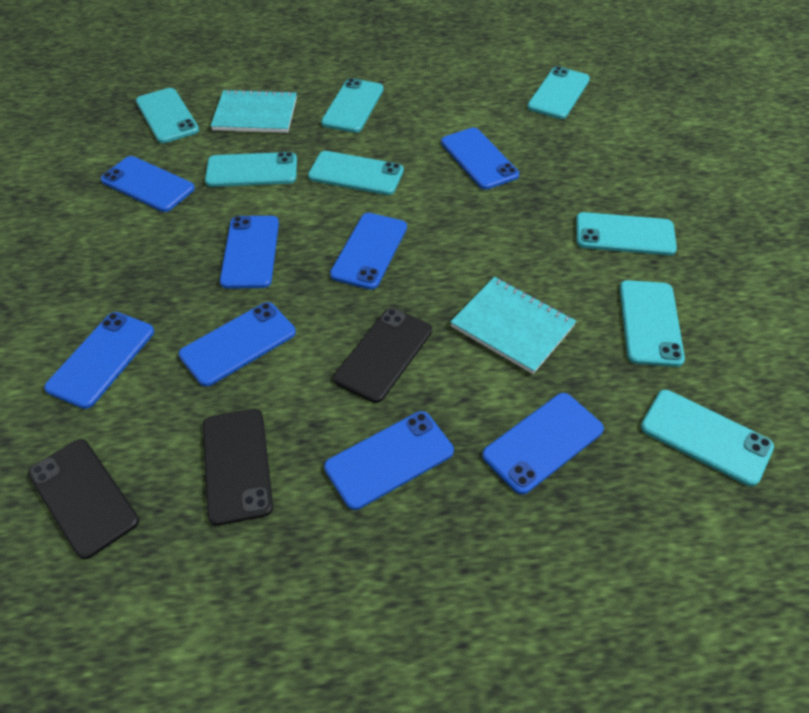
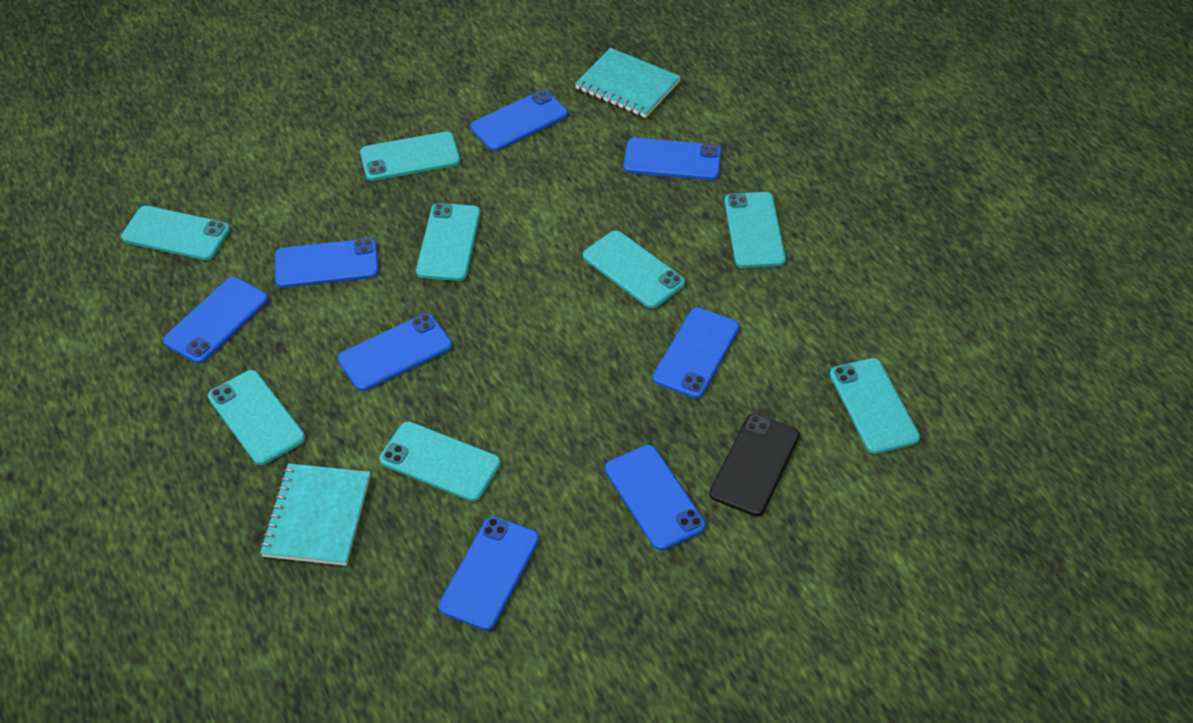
black phone: 3 -> 1

